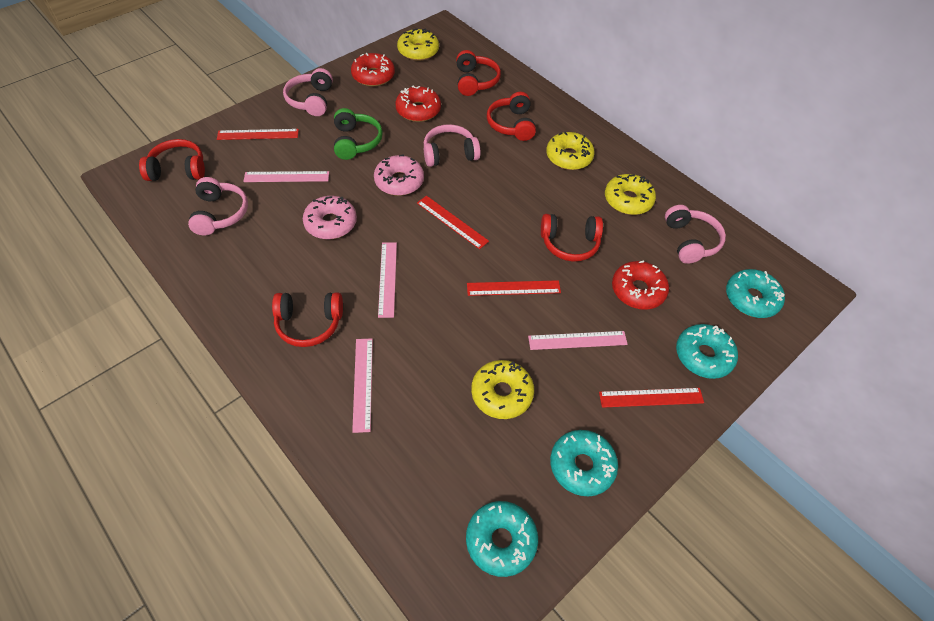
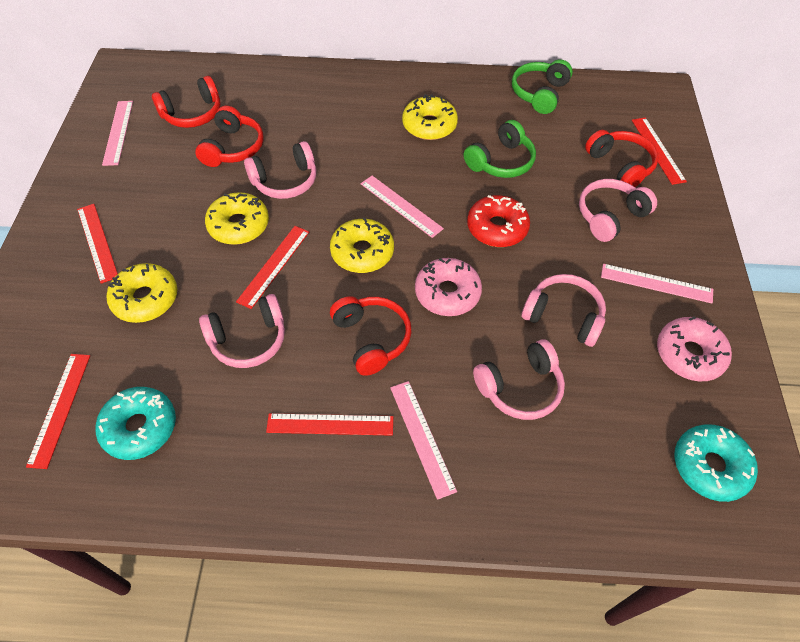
green headphones: 1 -> 2
pink headphones: 4 -> 5
red donut: 3 -> 1
red headphones: 5 -> 4
red ruler: 4 -> 5
turquoise donut: 4 -> 2

